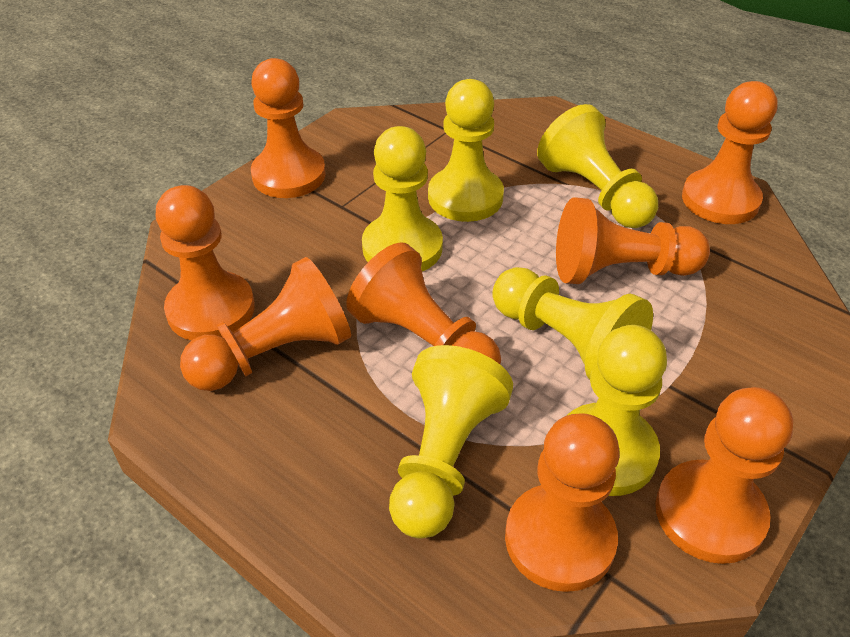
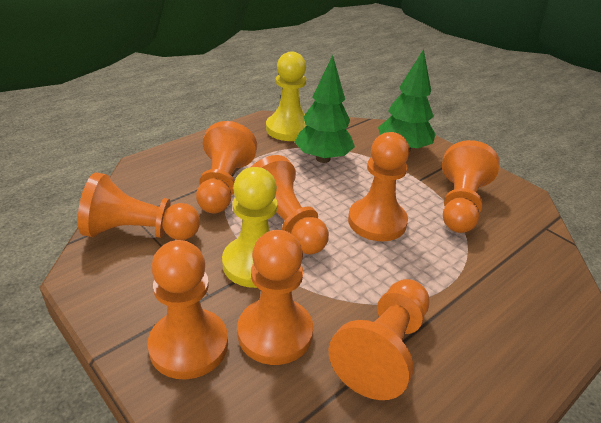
green tree: 0 -> 2
yellow pawn: 6 -> 2

